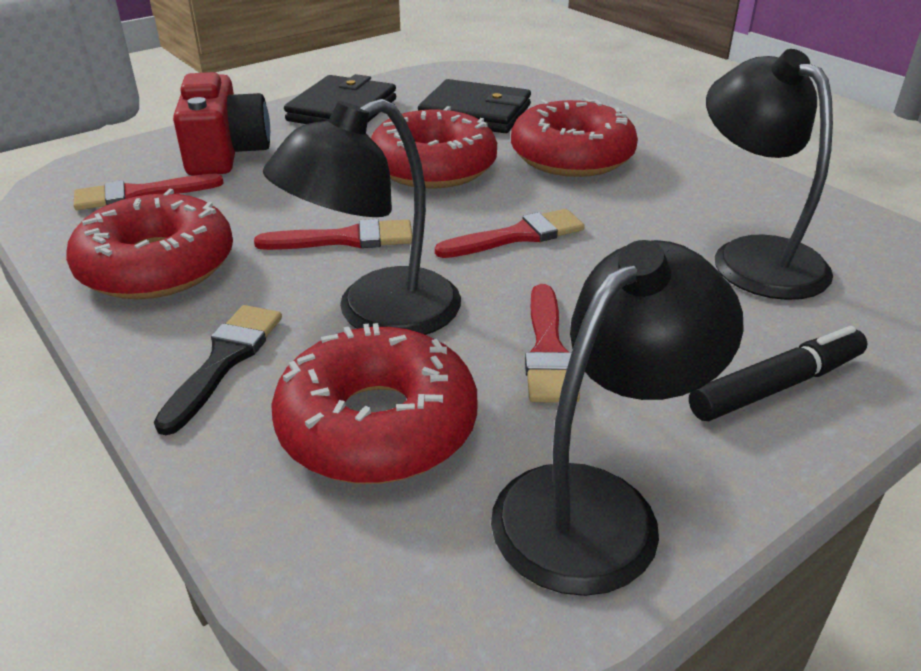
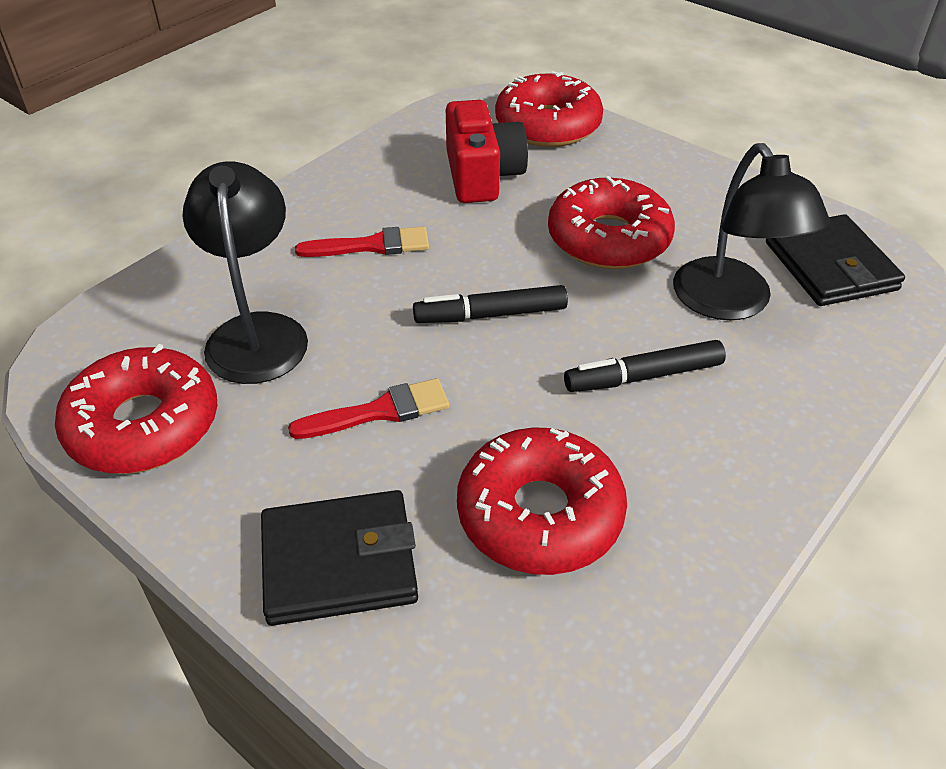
black brush: 1 -> 0
black lamp: 3 -> 2
black marker: 1 -> 2
red brush: 4 -> 2

